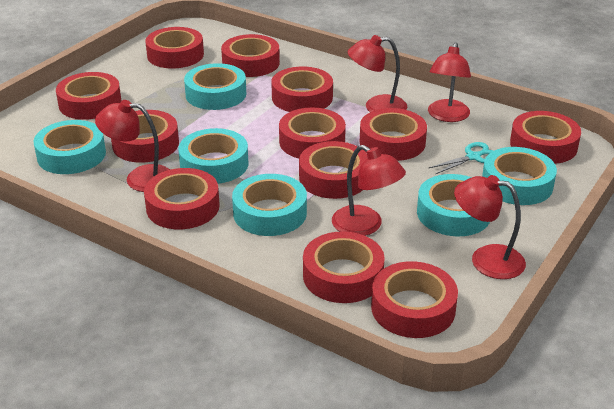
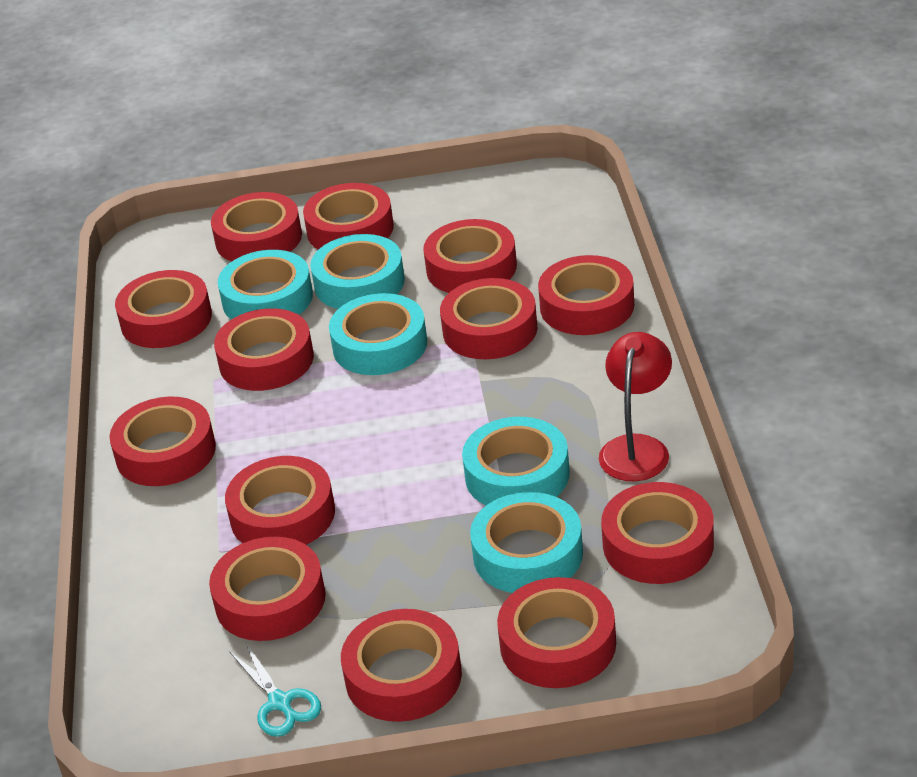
red lamp: 5 -> 1
red tape: 12 -> 13
turquoise tape: 6 -> 5

